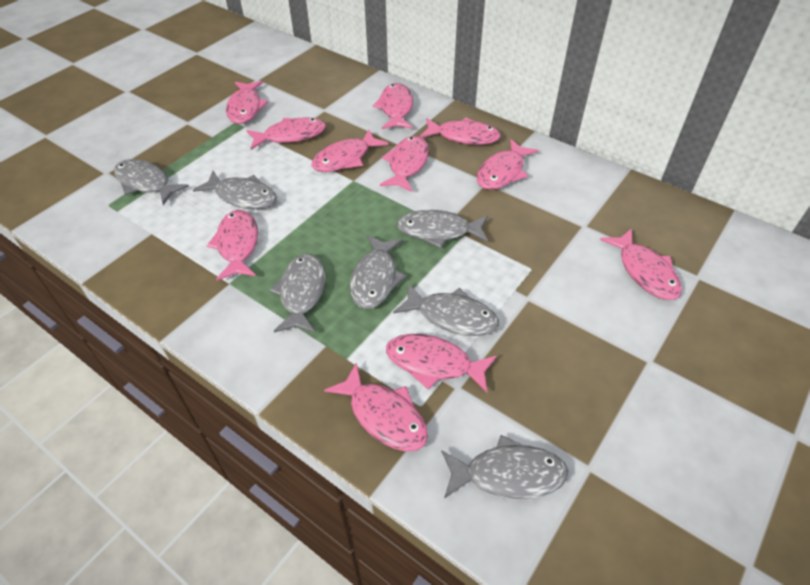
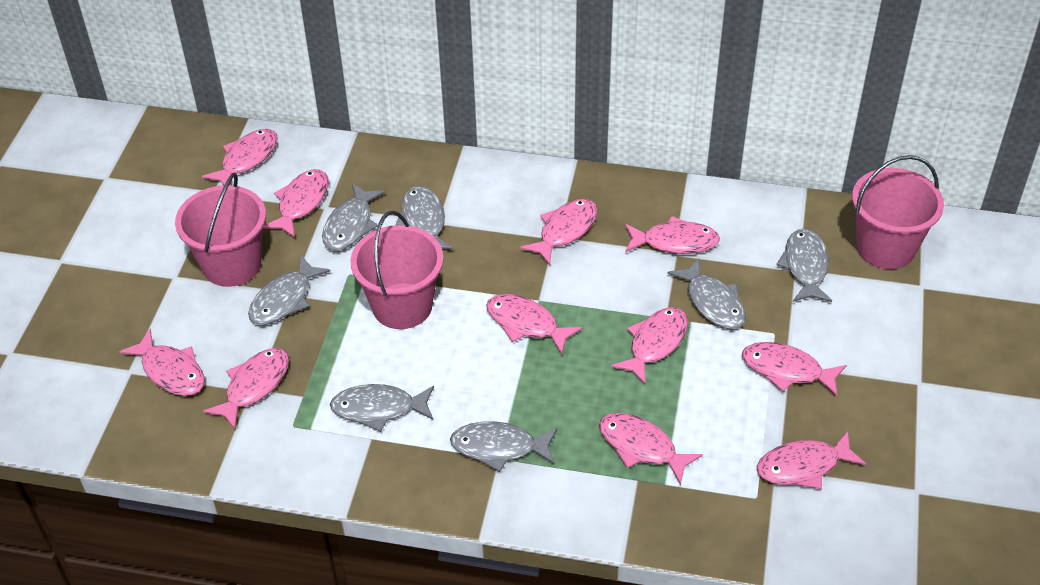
pink bucket: 0 -> 3

